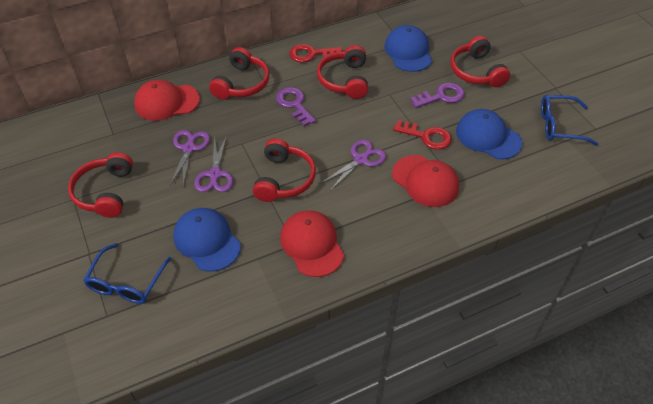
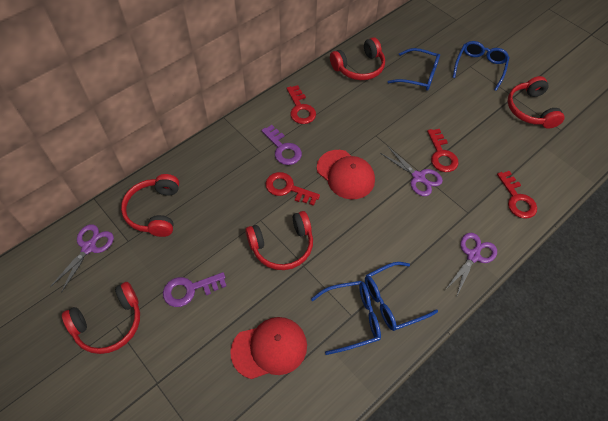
blue cap: 3 -> 0
blue glasses: 2 -> 4
red cap: 3 -> 2
red key: 2 -> 4

